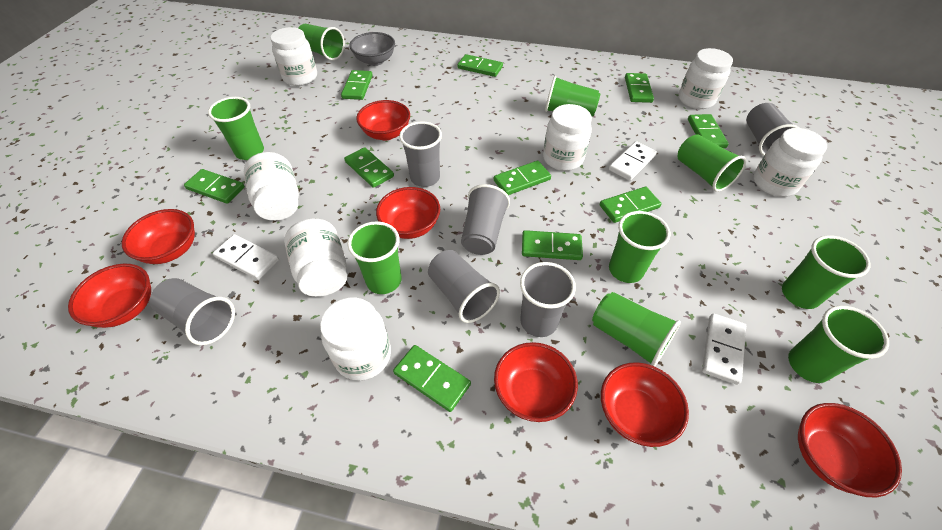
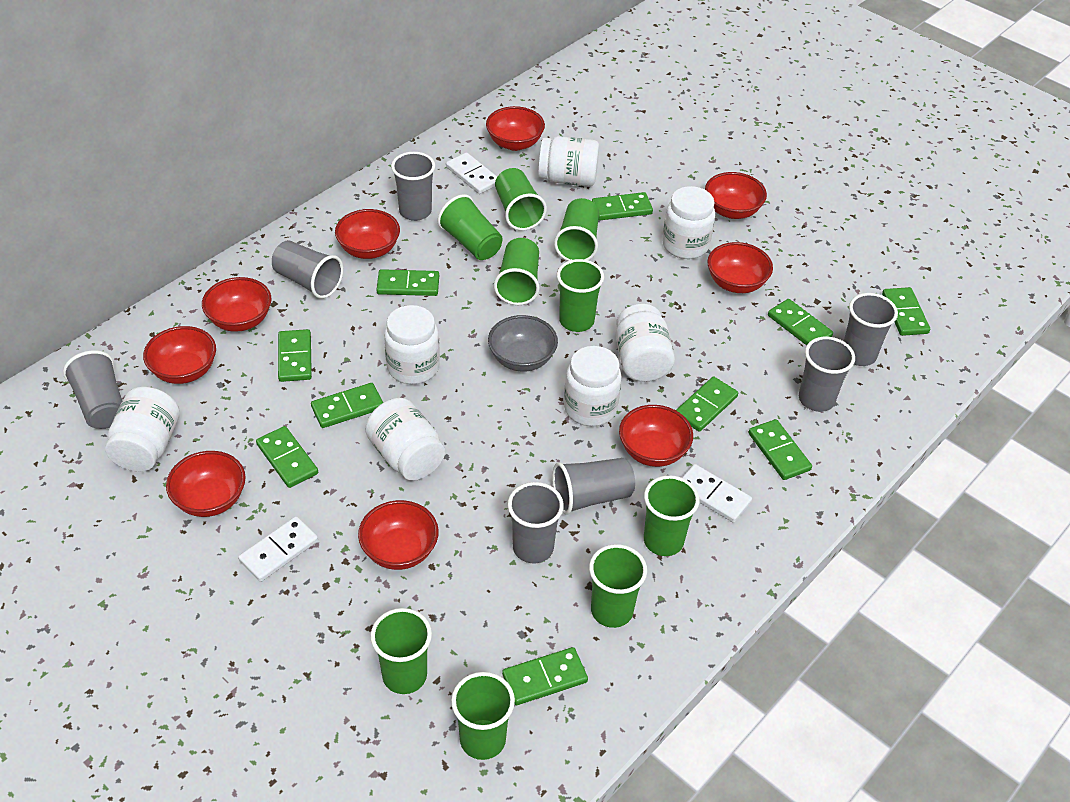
grey cup: 6 -> 7
red bowl: 7 -> 9

